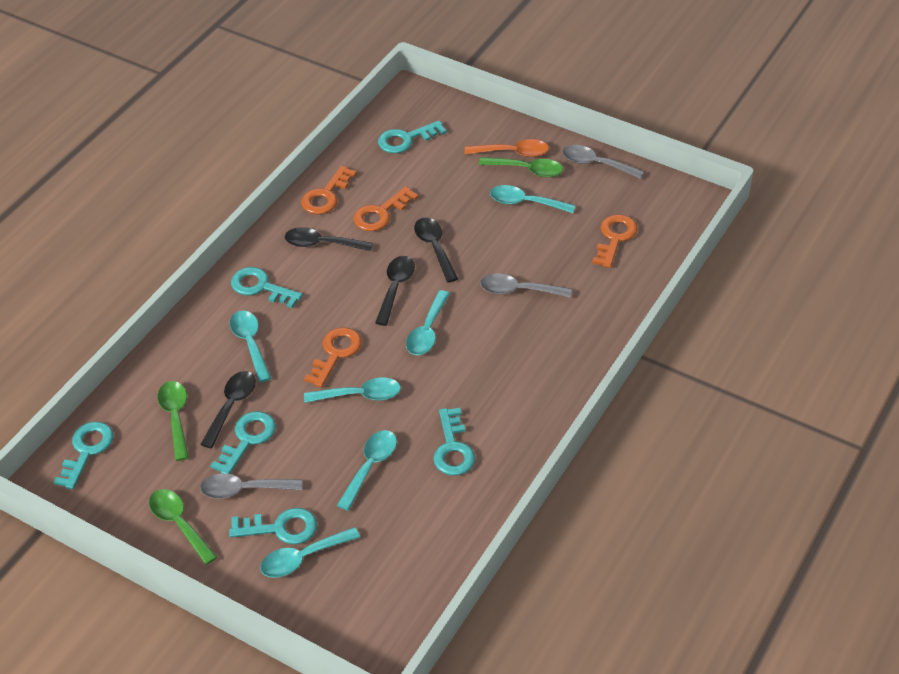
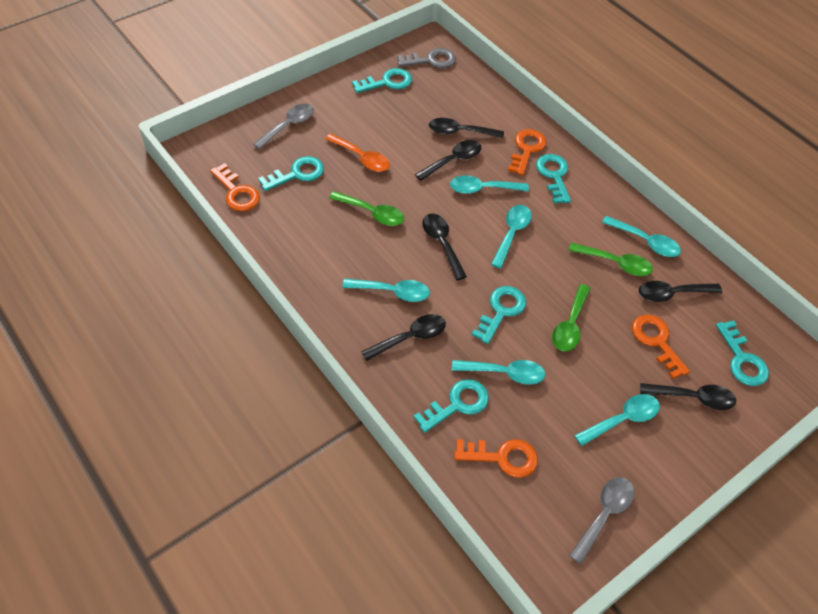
black spoon: 4 -> 6
grey key: 0 -> 1
grey spoon: 3 -> 2

